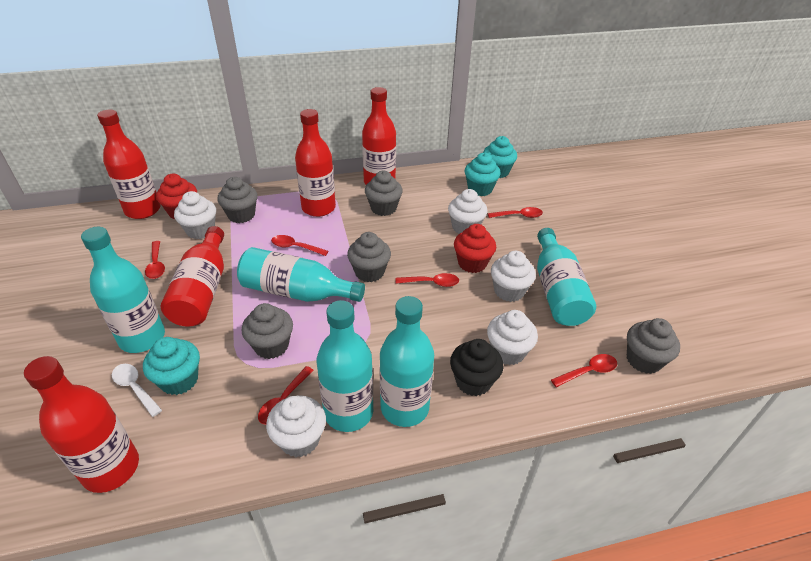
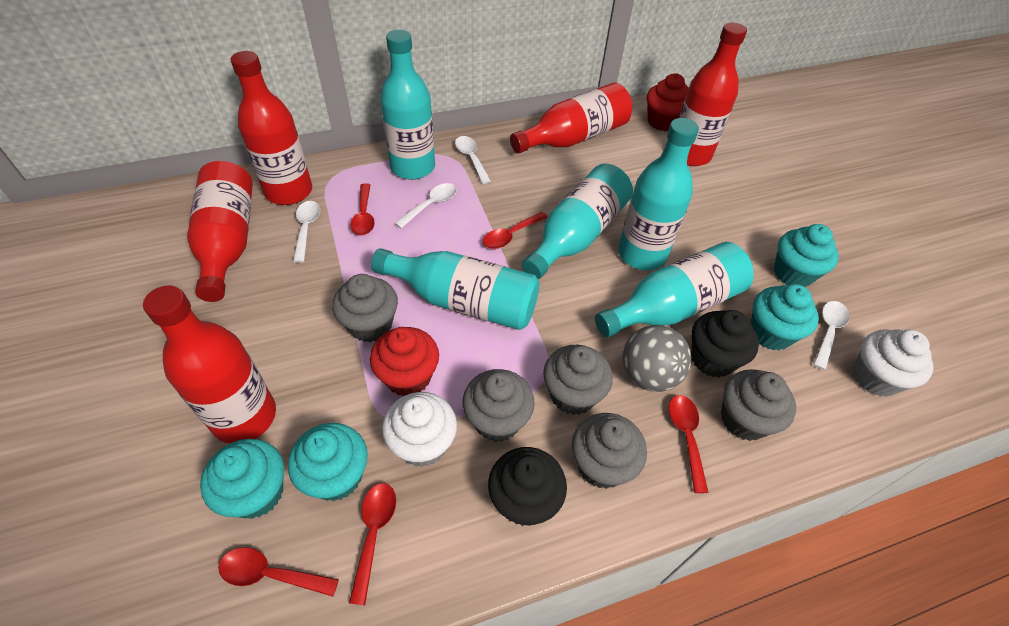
black cupcake: 1 -> 2
grey ball: 0 -> 1
red spoon: 6 -> 5
turquoise cupcake: 3 -> 4
white cupcake: 5 -> 2
white spoon: 1 -> 4

